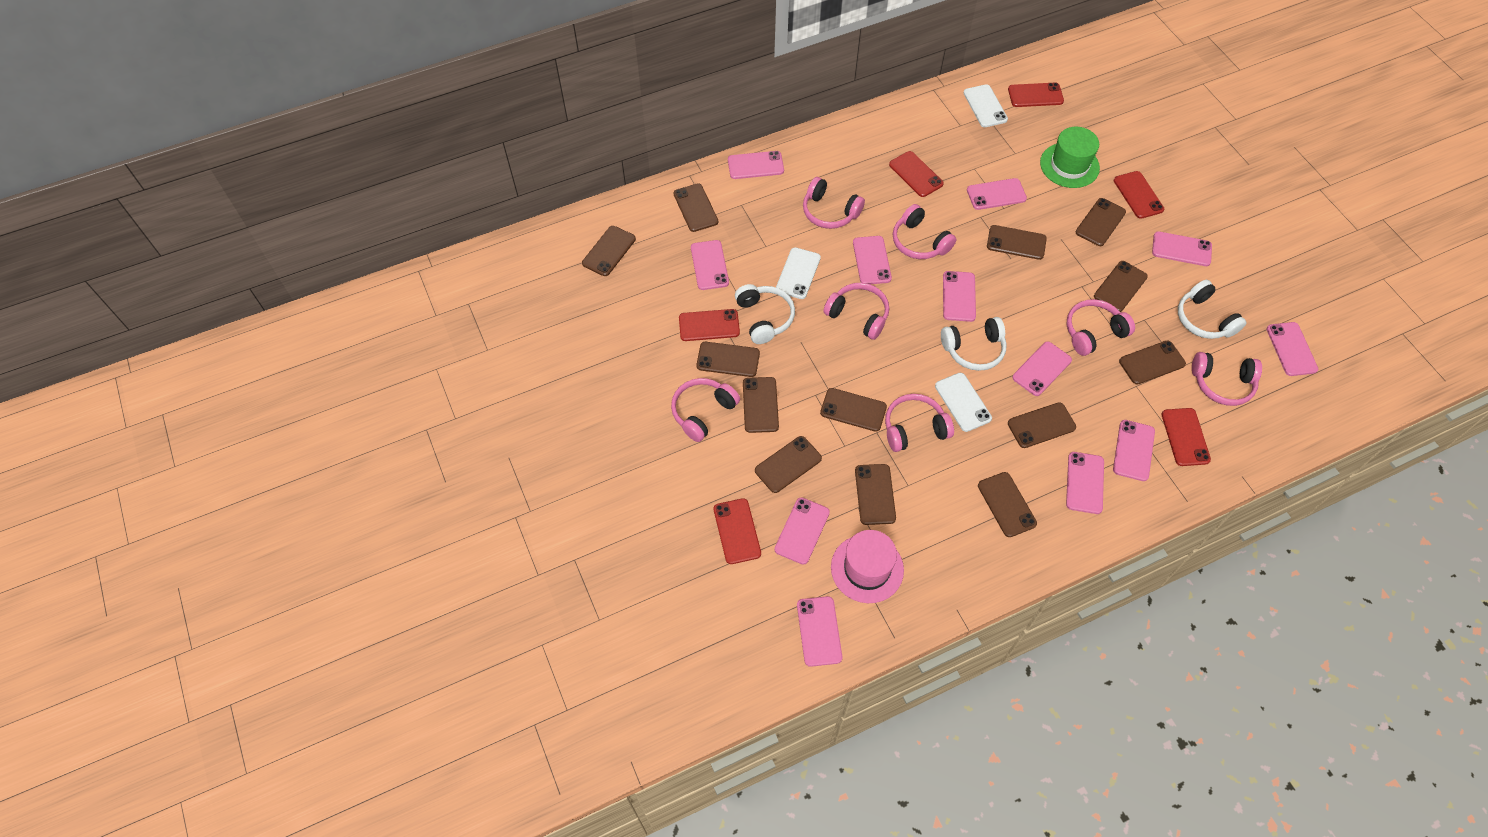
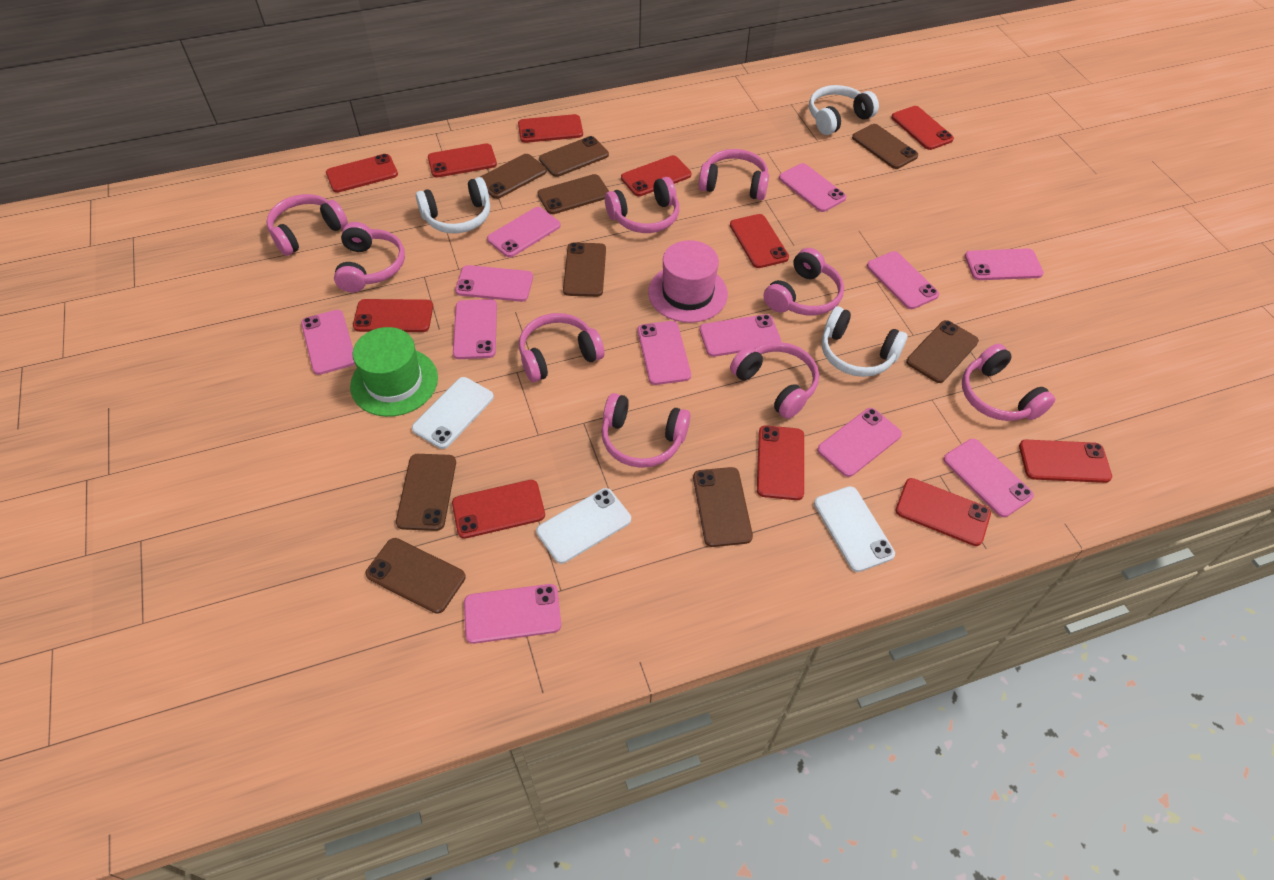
brown phone: 13 -> 9
pink headphones: 7 -> 9
red phone: 6 -> 11

